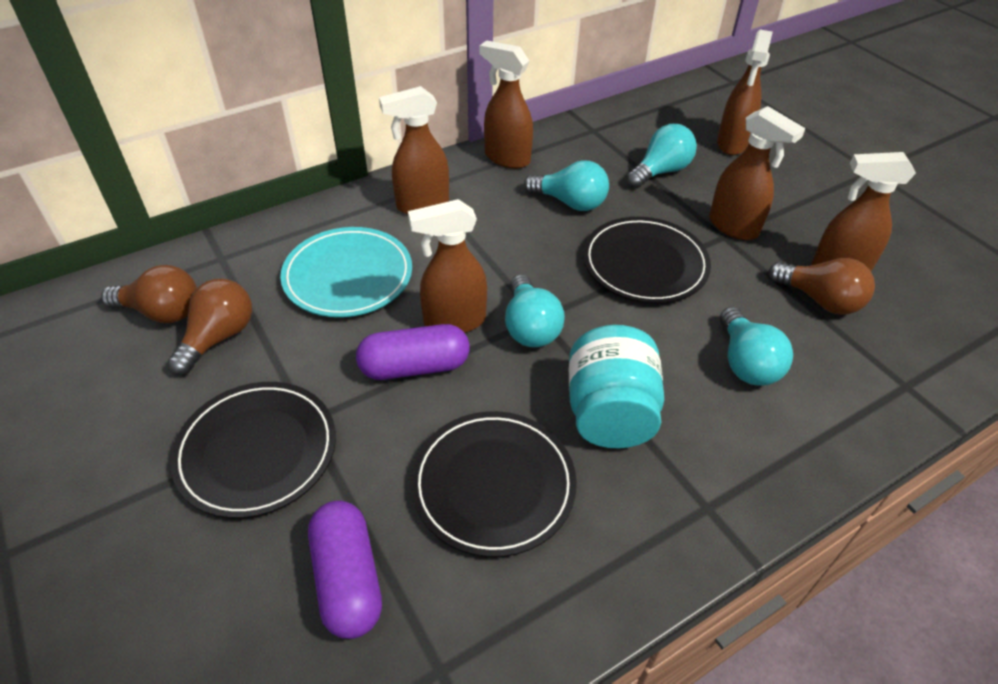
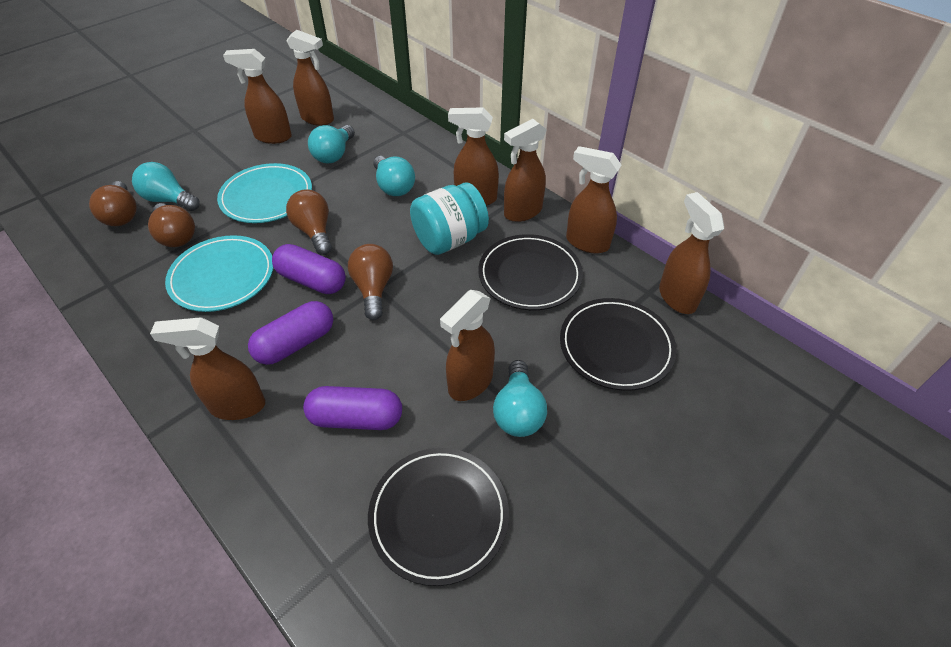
brown light bulb: 3 -> 4
brown spray bottle: 6 -> 8
purple capsule: 2 -> 3
turquoise plate: 1 -> 2

